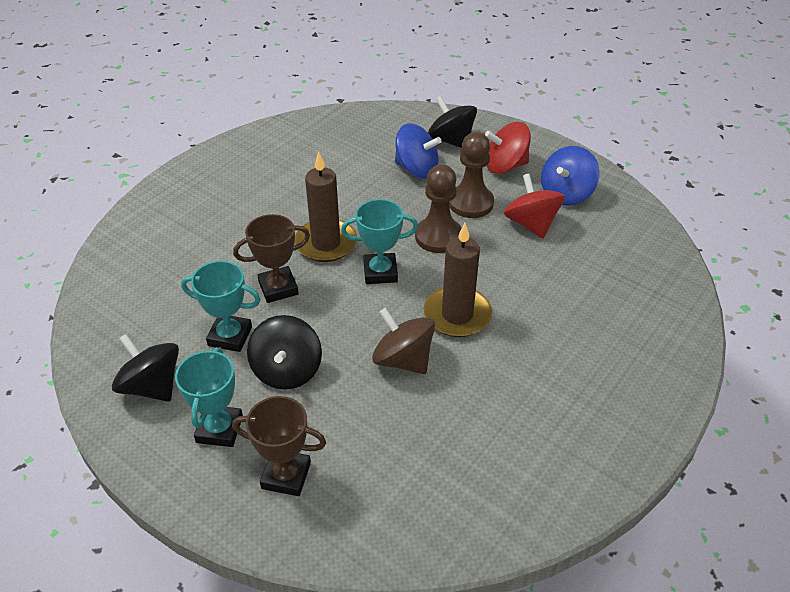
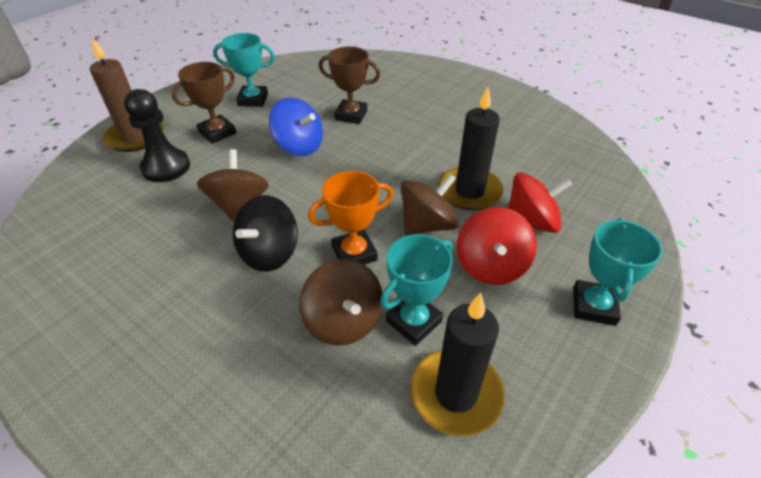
black candle: 0 -> 2
black pawn: 0 -> 1
black spinning top: 3 -> 1
blue spinning top: 2 -> 1
brown candle: 2 -> 1
brown pawn: 2 -> 0
brown spinning top: 1 -> 3
orange trophy: 0 -> 1

